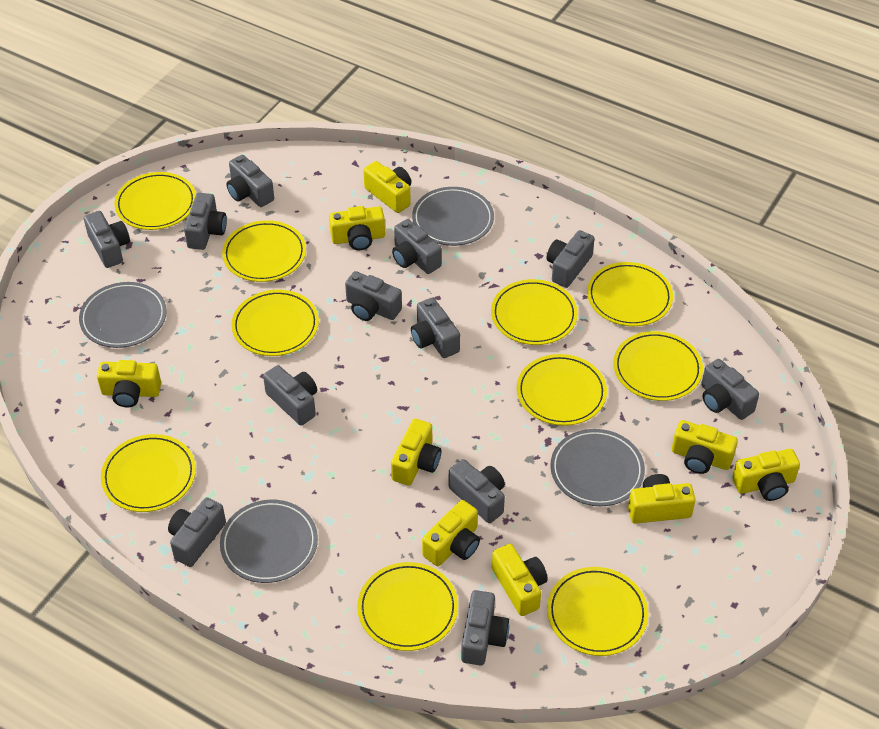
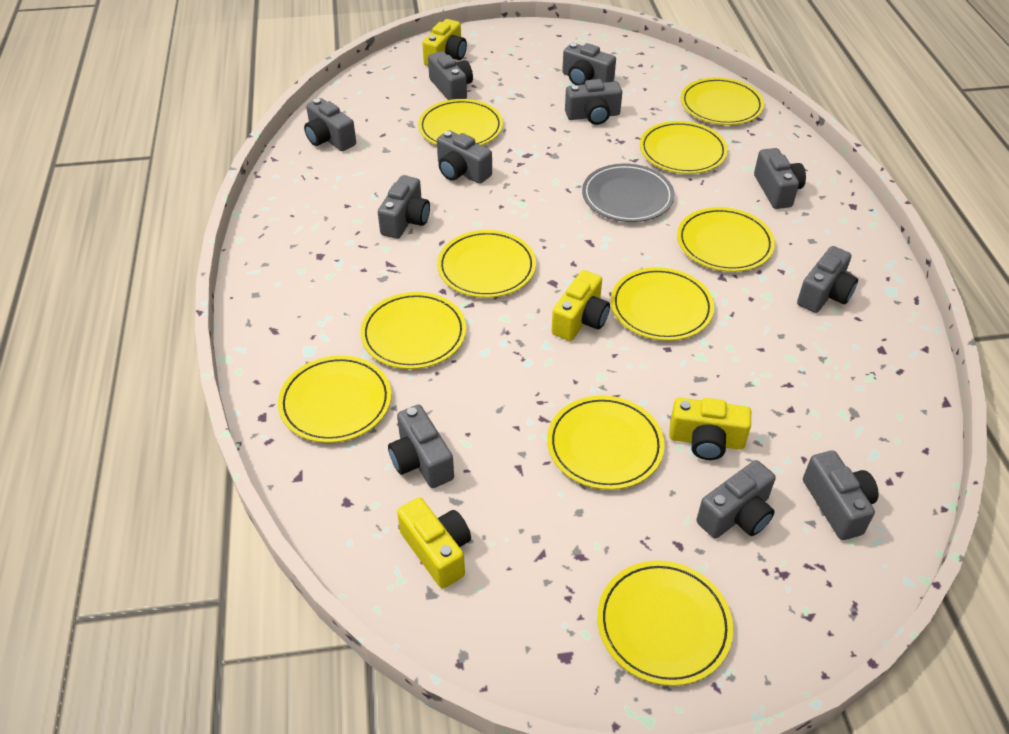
grey camera: 12 -> 11
grey plate: 4 -> 1
yellow camera: 9 -> 4

